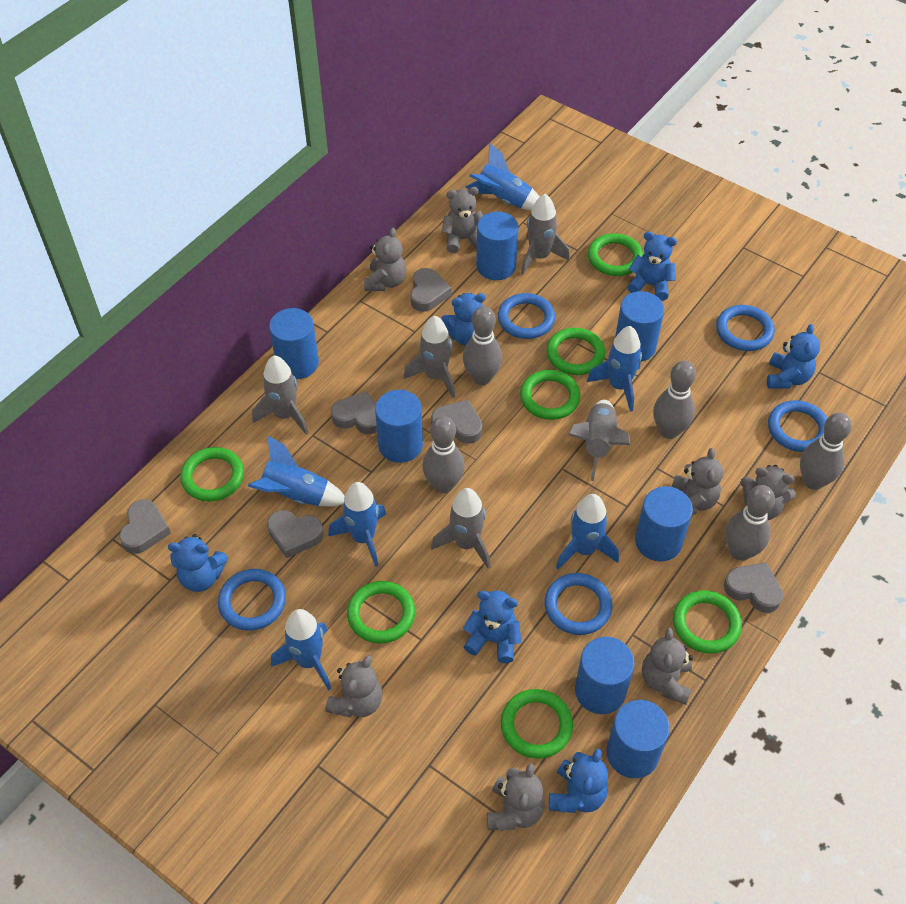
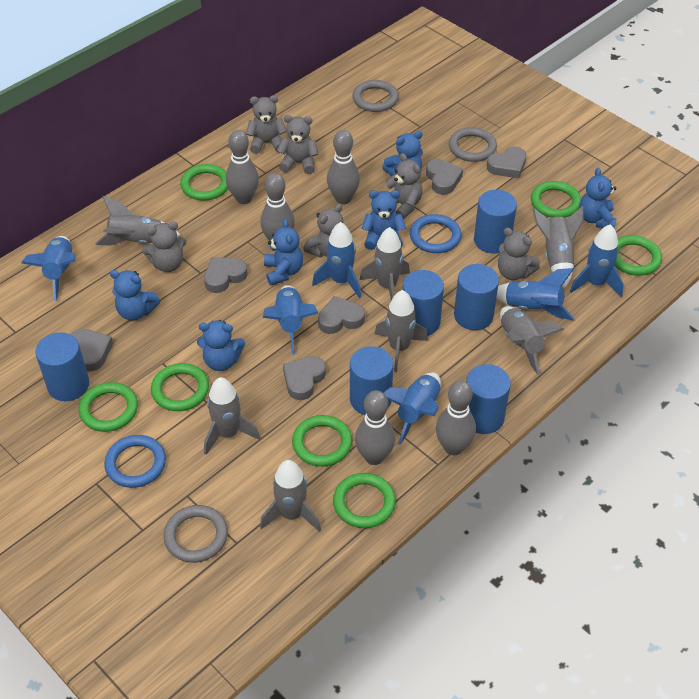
blue cylinder: 7 -> 6
blue ring: 5 -> 2
grey ring: 0 -> 3
grey rocket: 5 -> 7
grey teddy bear: 7 -> 6

